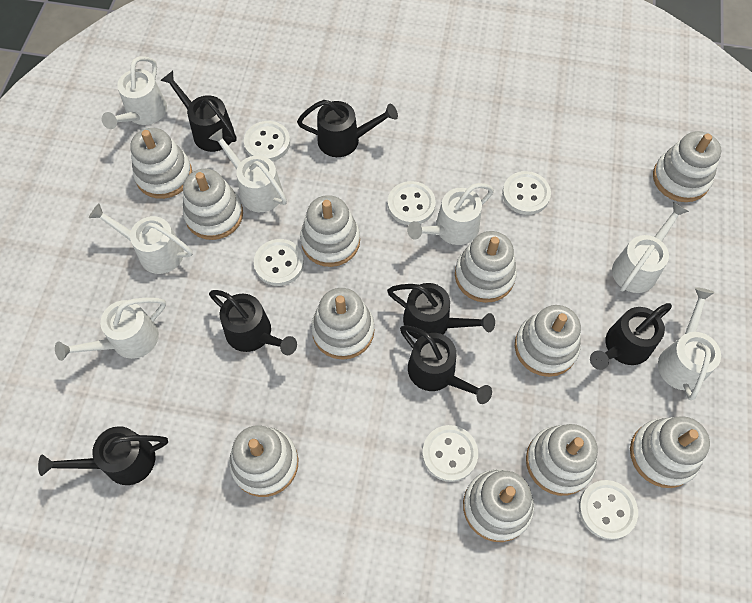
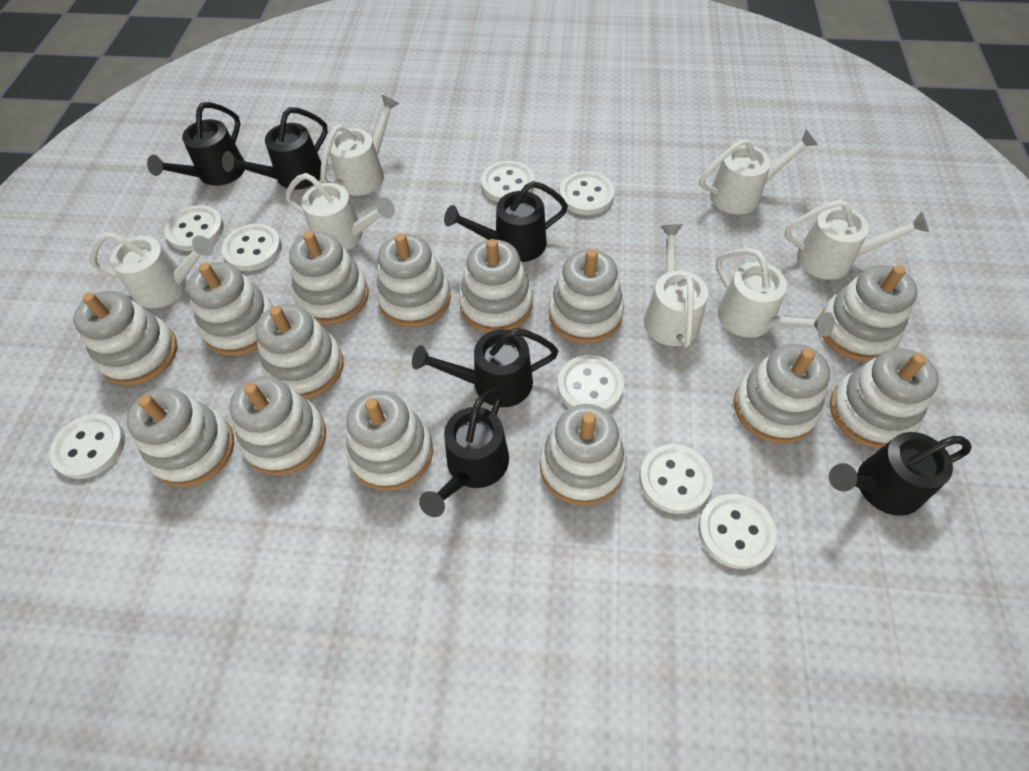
black watering can: 7 -> 6
white button: 6 -> 8
white stacking toy: 11 -> 14

